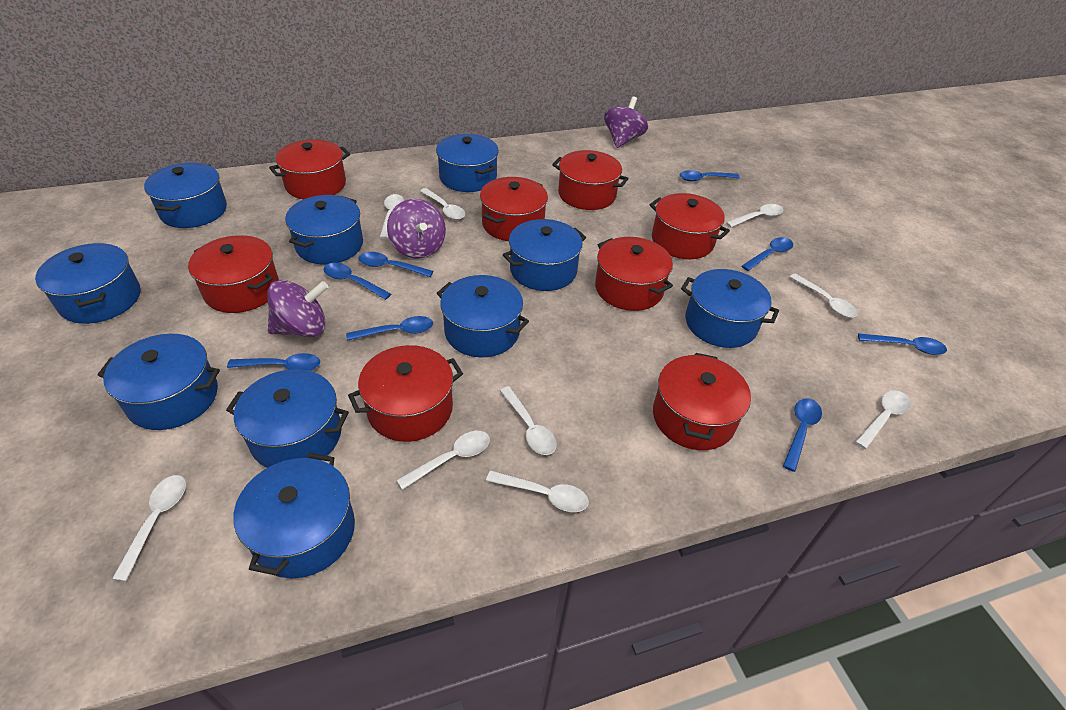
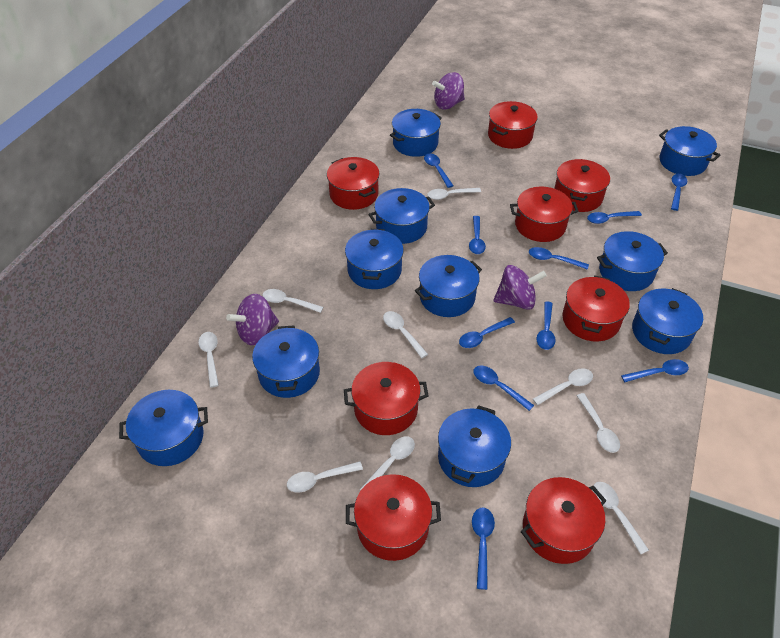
blue spoon: 8 -> 10

